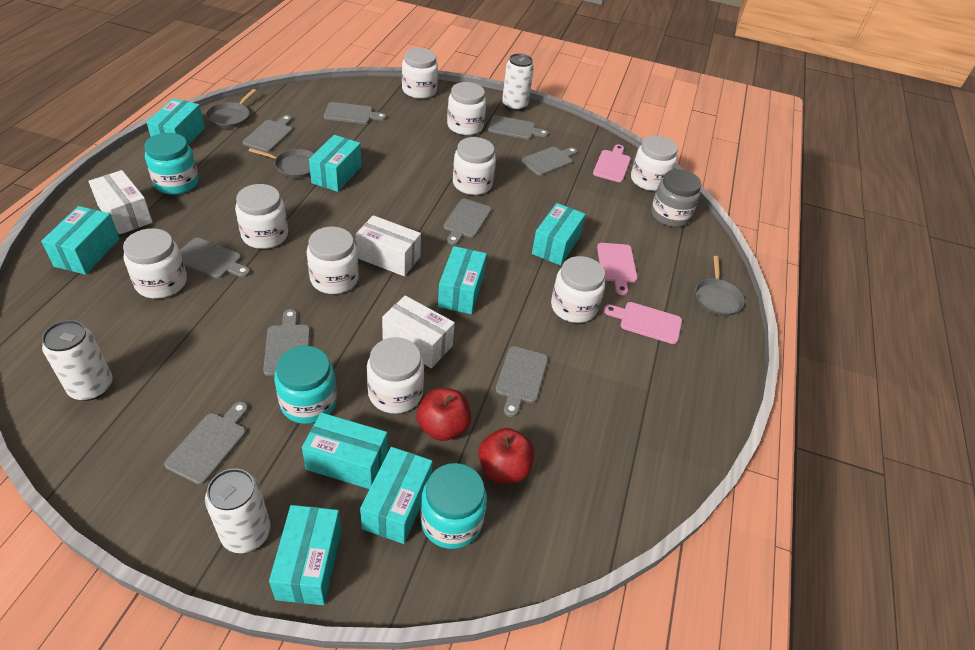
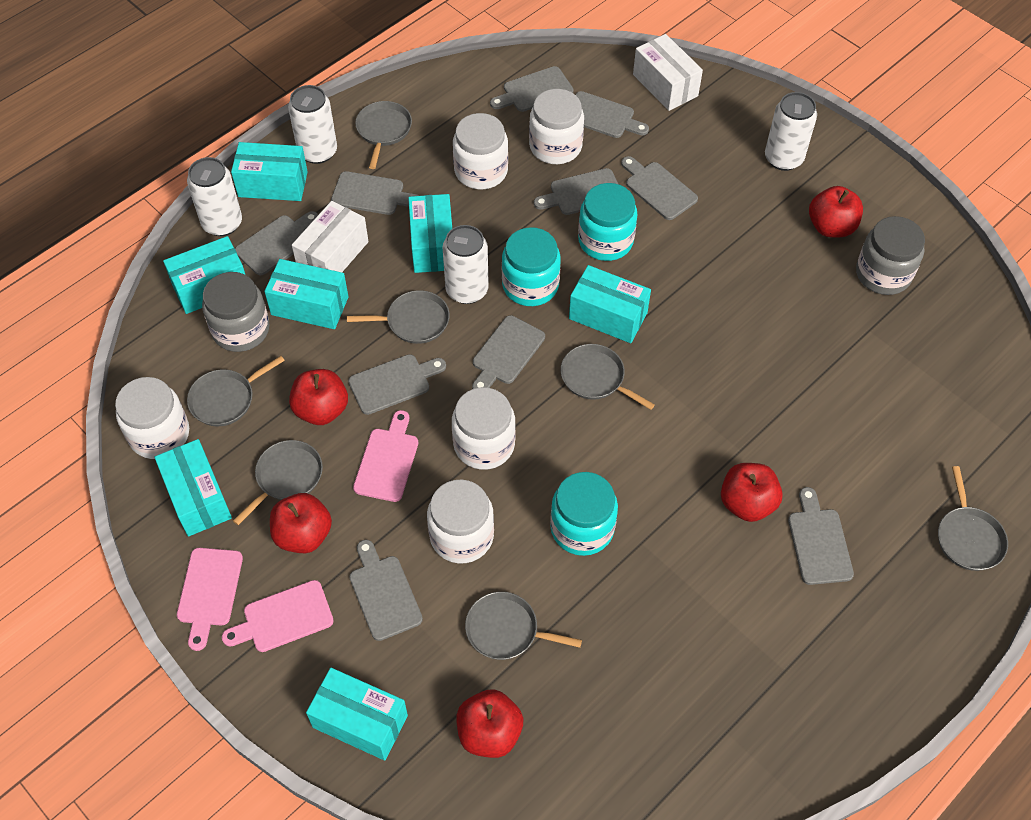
grey cutting board: 9 -> 10
grey jar: 1 -> 2
grey pan: 3 -> 7
red apple: 2 -> 5
turquoise box: 8 -> 7
white box: 3 -> 2
white can: 3 -> 4
white jar: 9 -> 5

